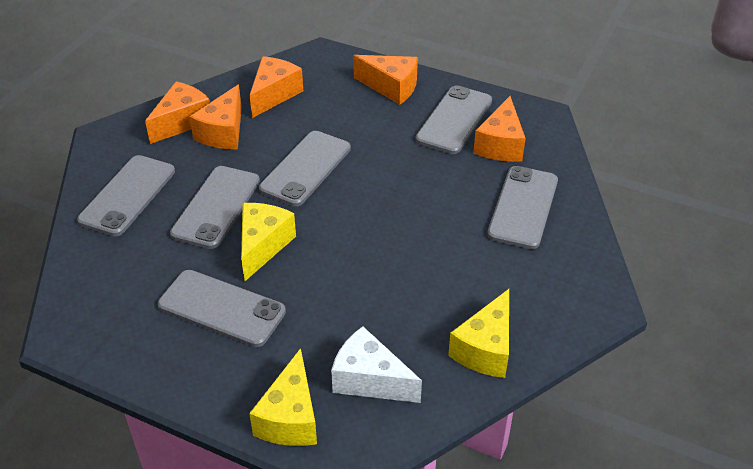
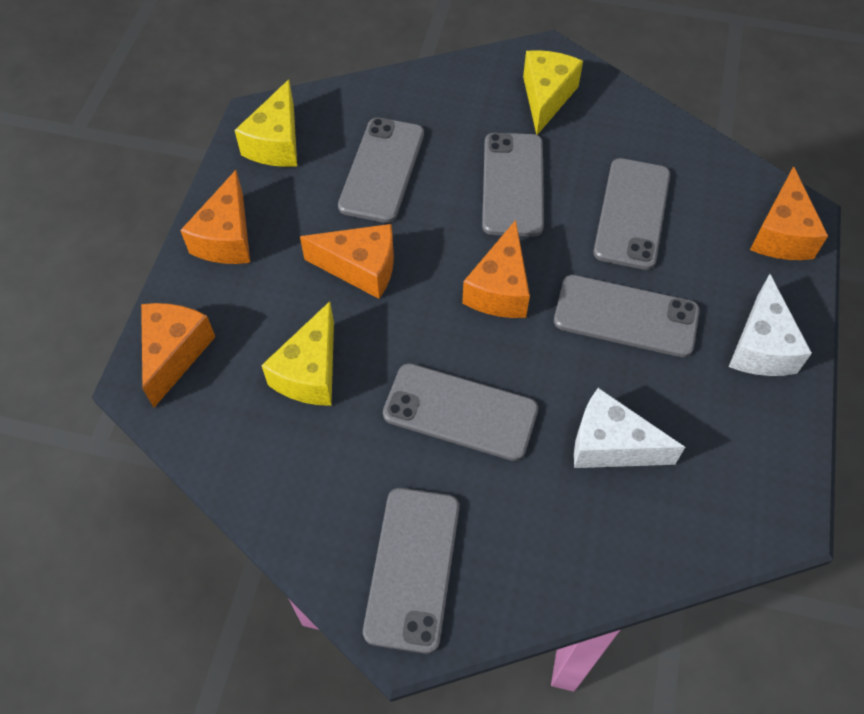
white cheese: 1 -> 2

